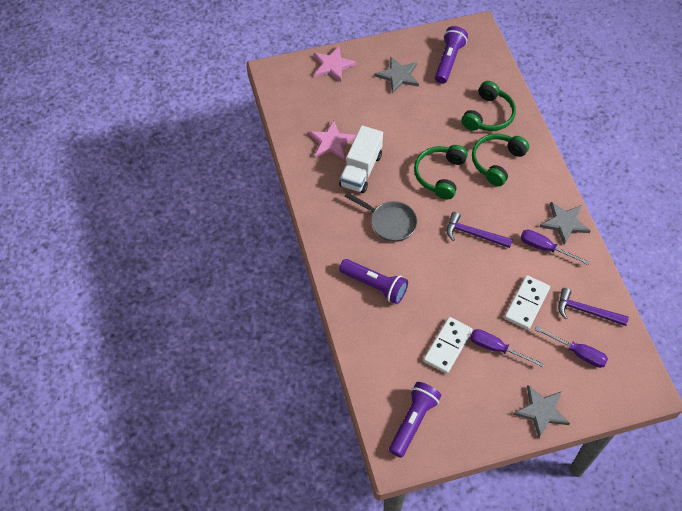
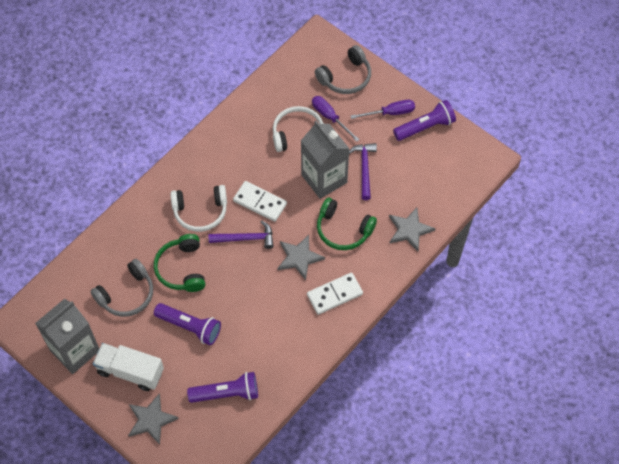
green headphones: 3 -> 2
grey carton: 0 -> 2
grey headphones: 0 -> 2
grey pan: 1 -> 0
pink star: 2 -> 0
purple screwdriver: 3 -> 2
white headphones: 0 -> 2

